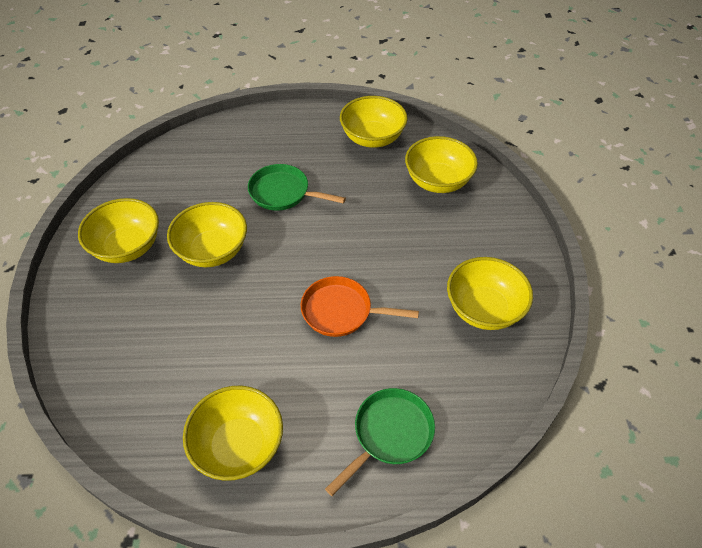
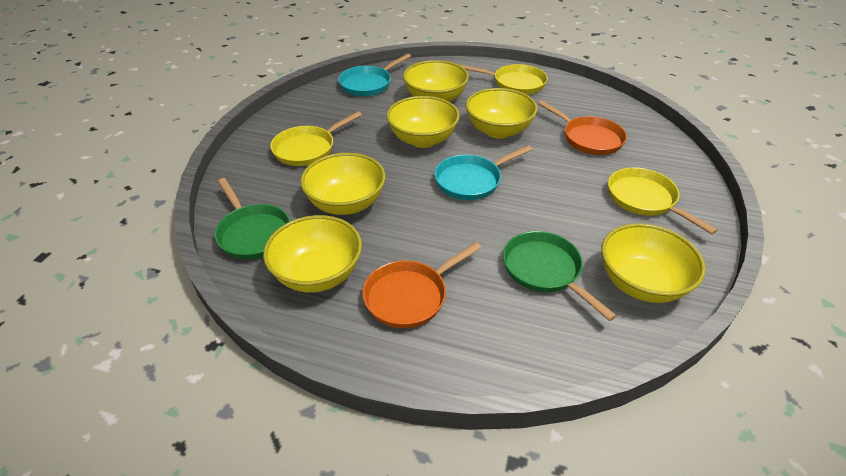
orange pan: 1 -> 2
turquoise pan: 0 -> 2
yellow pan: 0 -> 3

